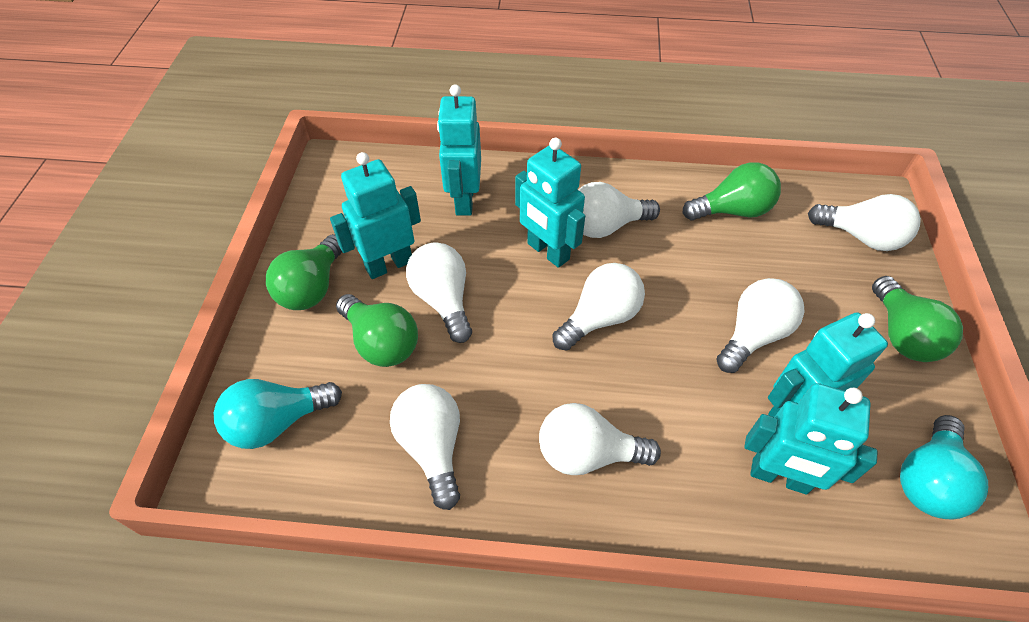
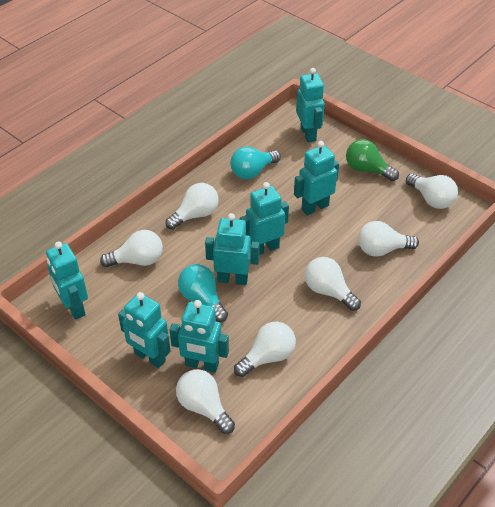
green light bulb: 4 -> 1
turquoise robot: 5 -> 7

